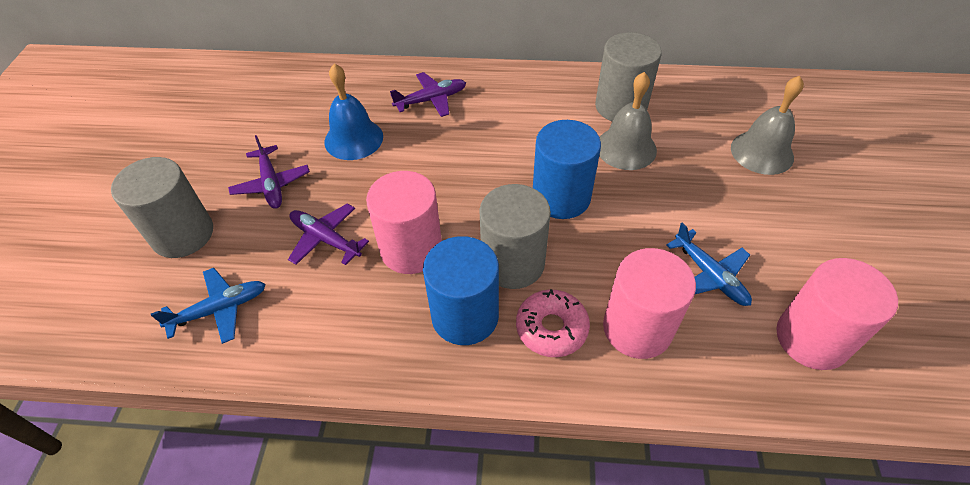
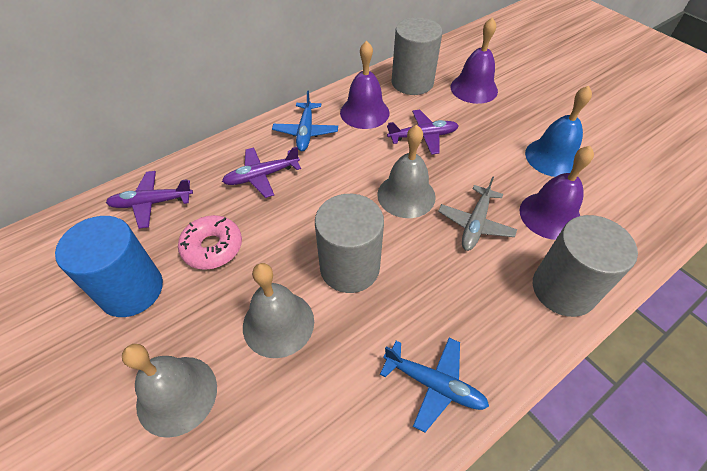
blue cylinder: 2 -> 1
grey bell: 2 -> 3
grey plane: 0 -> 1
pink cylinder: 3 -> 0
purple bell: 0 -> 3

